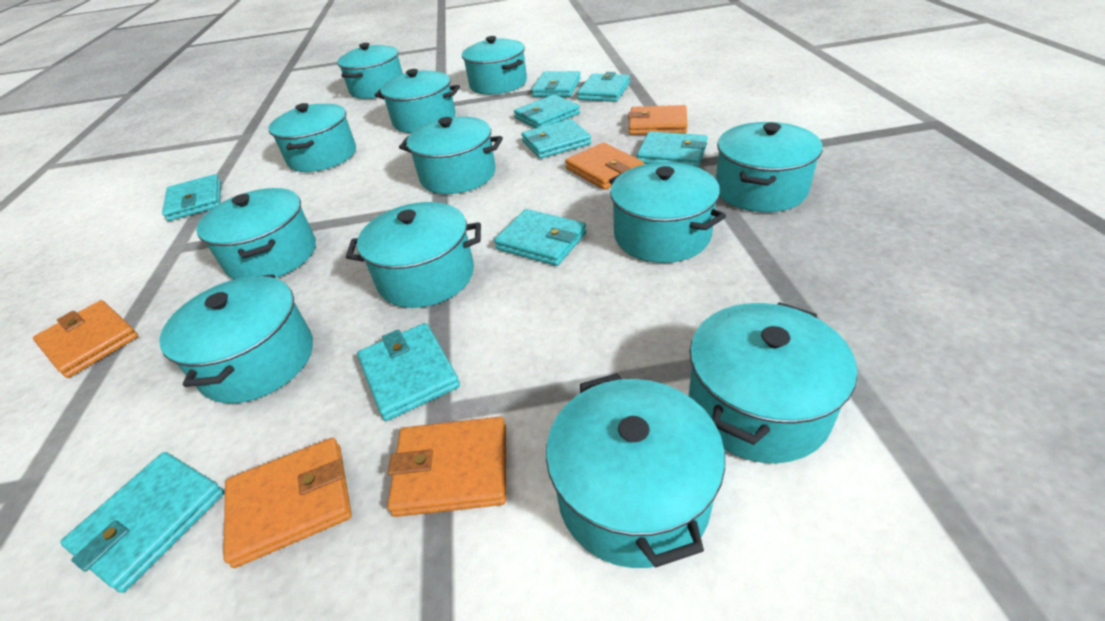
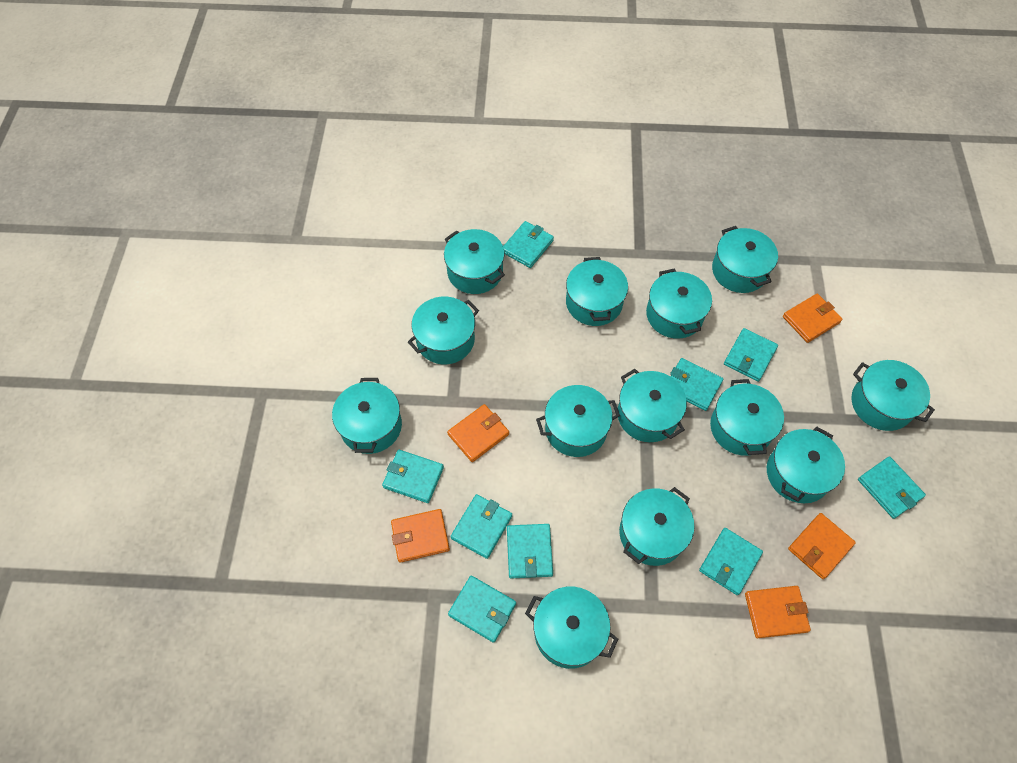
turquoise pot: 12 -> 13

